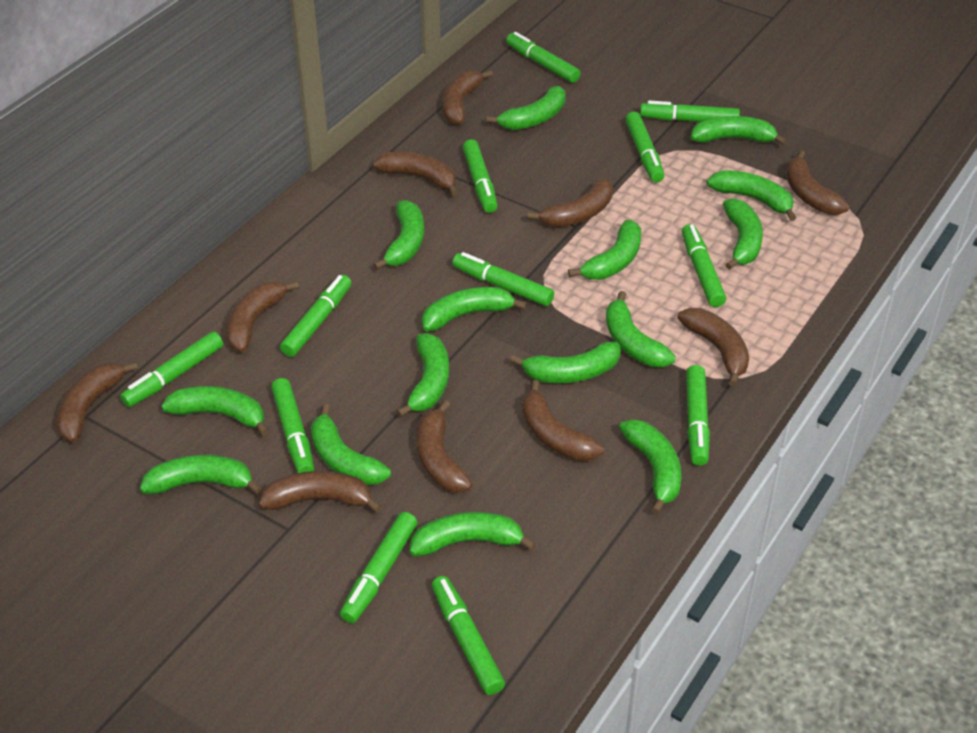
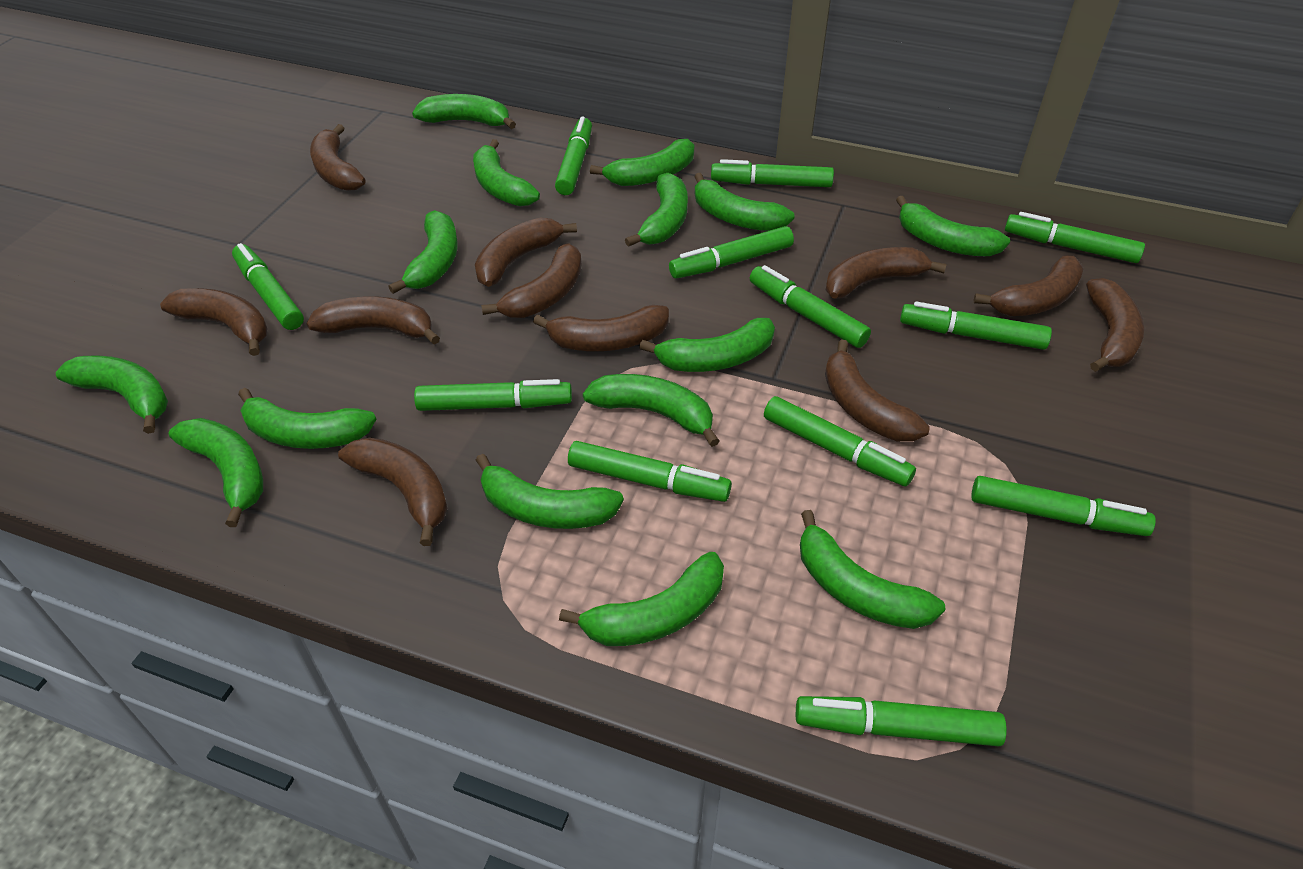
brown banana: 10 -> 11

